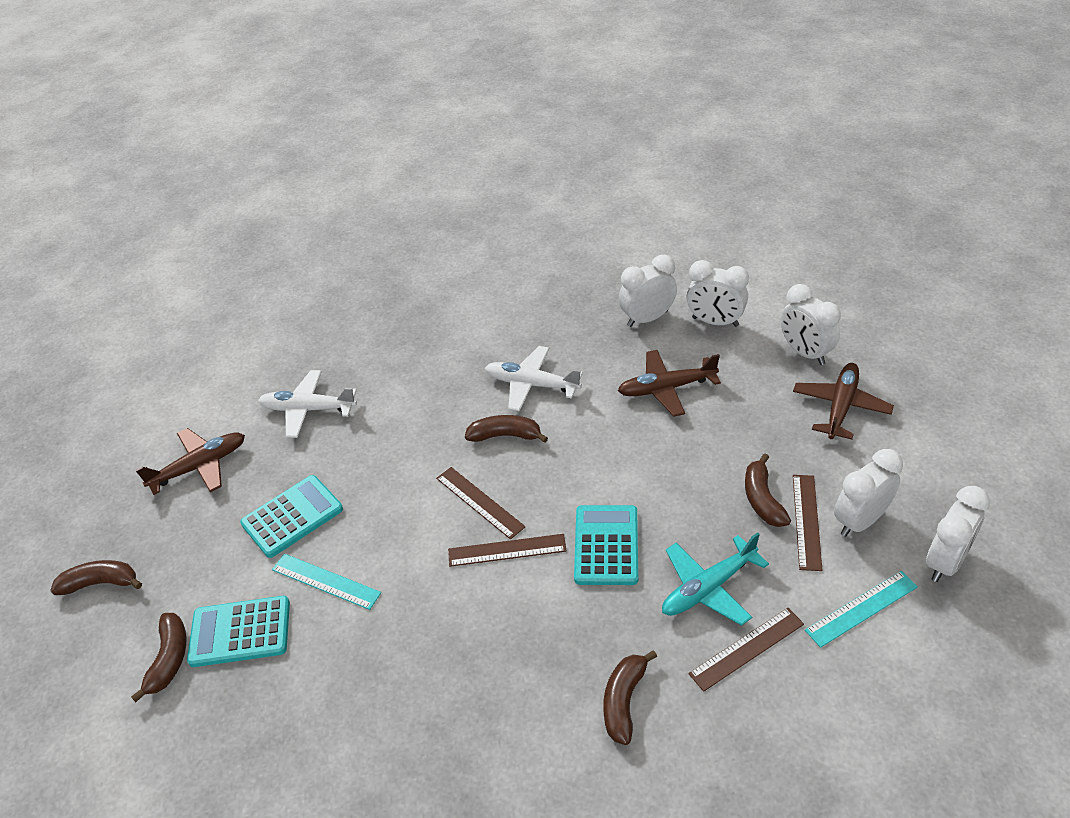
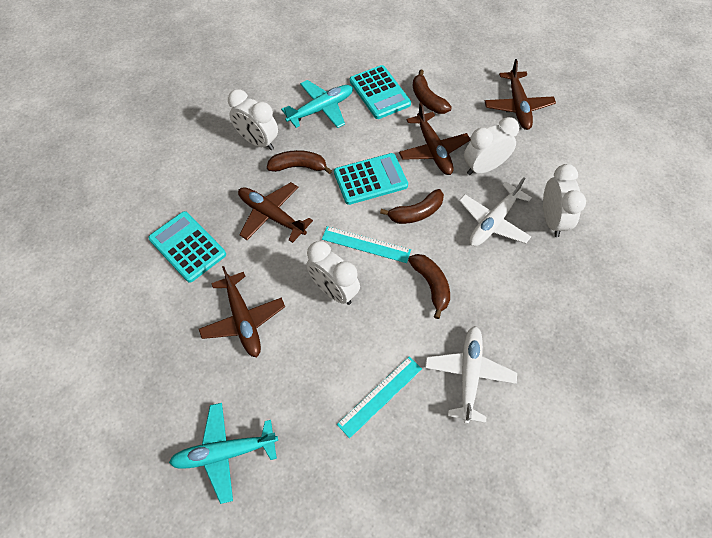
brown banana: 5 -> 4
brown plane: 3 -> 4
brown ruler: 4 -> 0
turquoise plane: 1 -> 2
white clock: 5 -> 4

